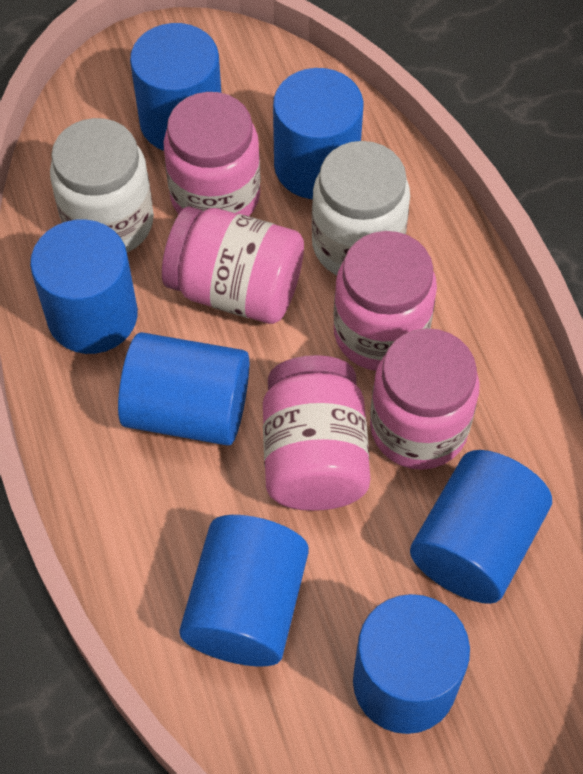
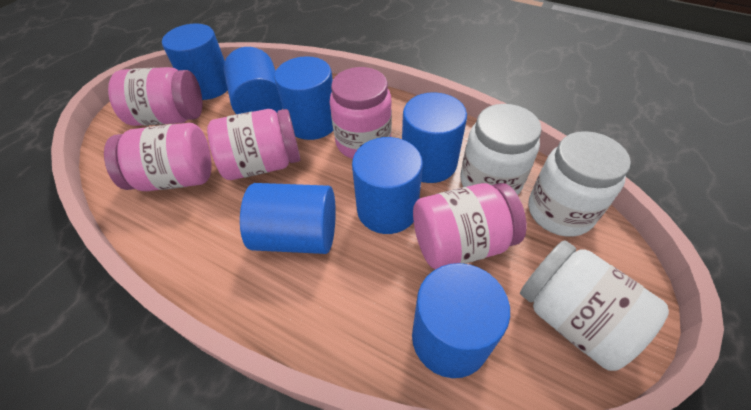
white jar: 2 -> 3

